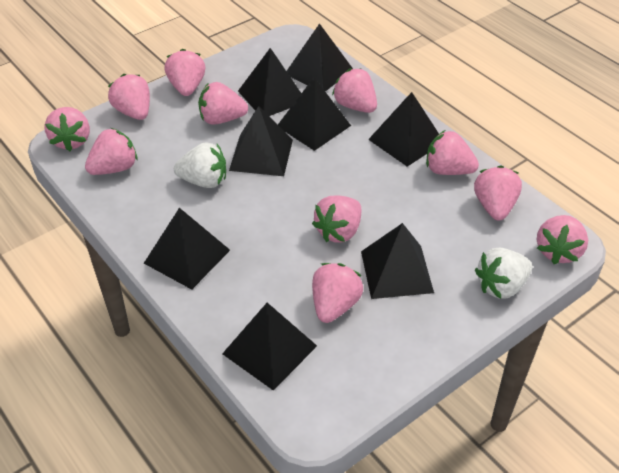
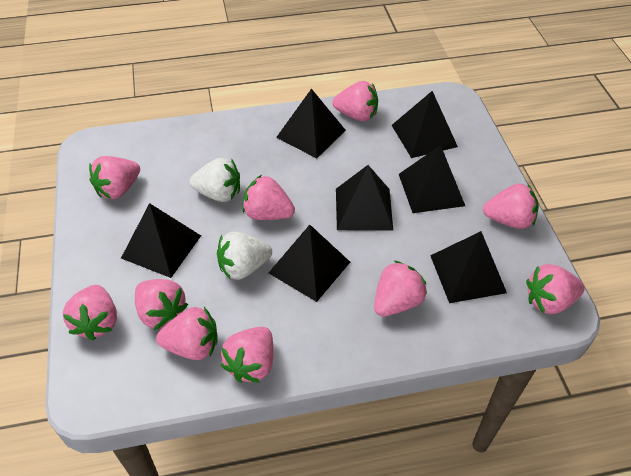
black pyramid: 8 -> 7
pink strawberry: 11 -> 10

